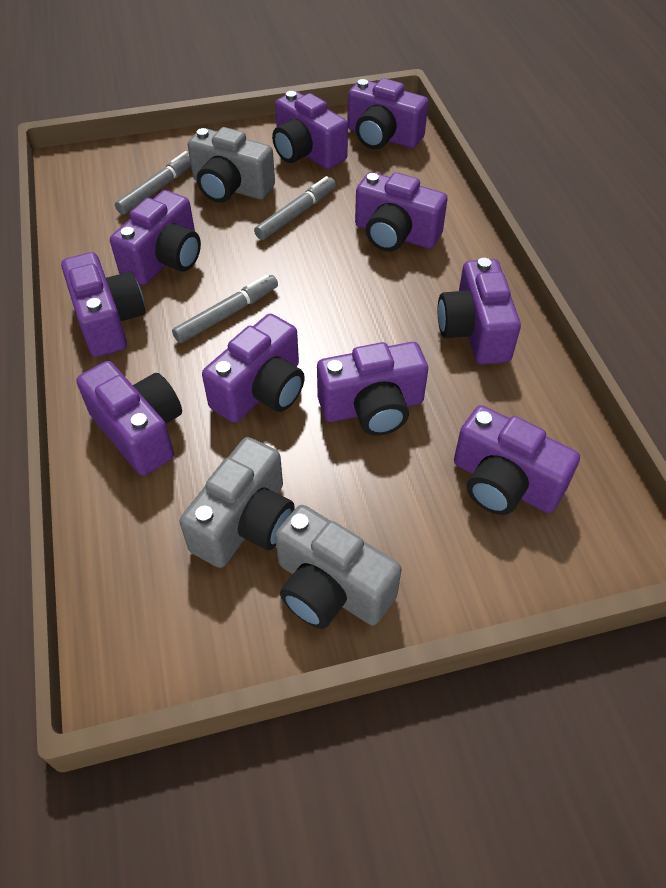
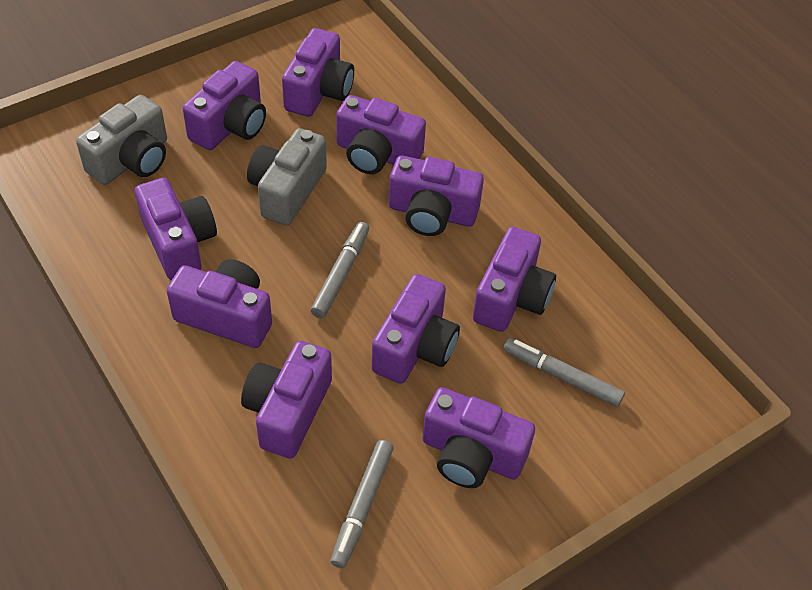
grey camera: 3 -> 2

